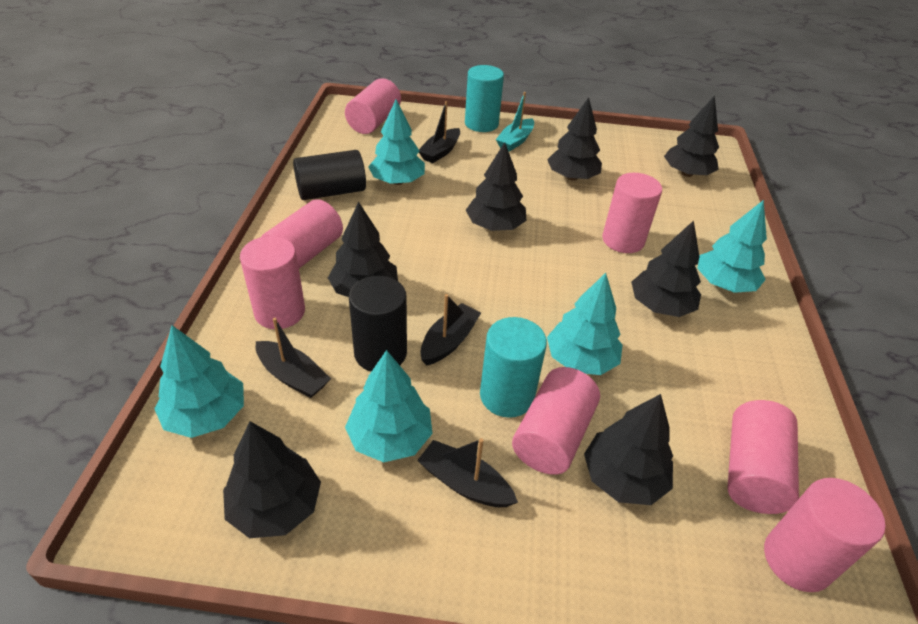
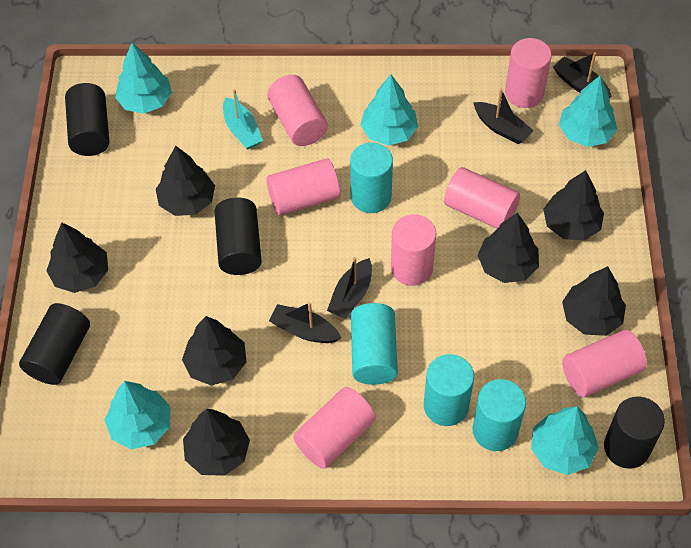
black cylinder: 2 -> 4
turquoise cylinder: 2 -> 4

